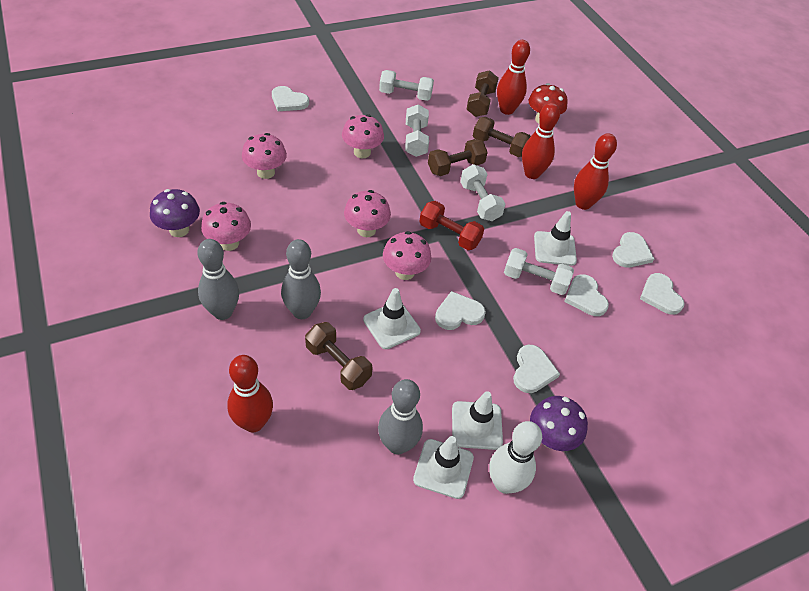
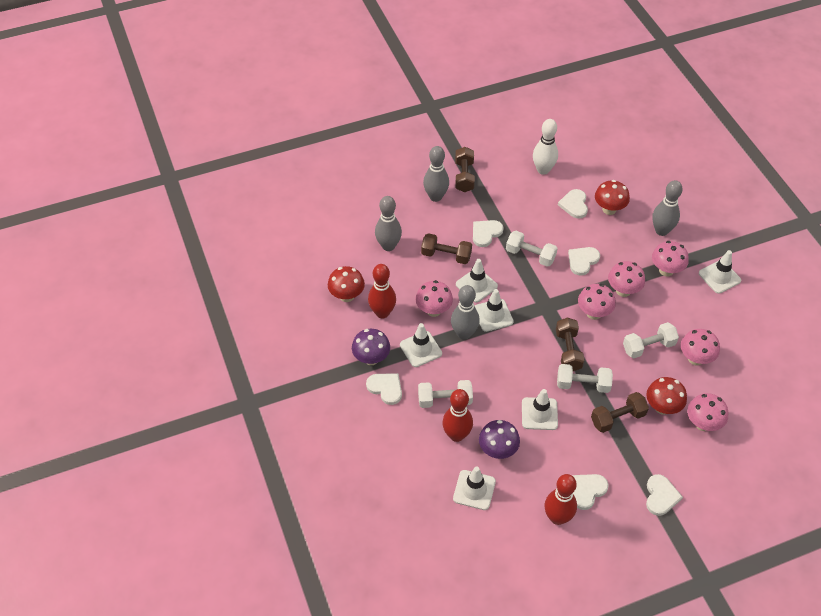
grey bowling pin: 3 -> 4
pink mushroom: 5 -> 6
red bowling pin: 4 -> 3
red dumbbell: 1 -> 0
red mushroom: 1 -> 3
white traffic cone: 4 -> 6

